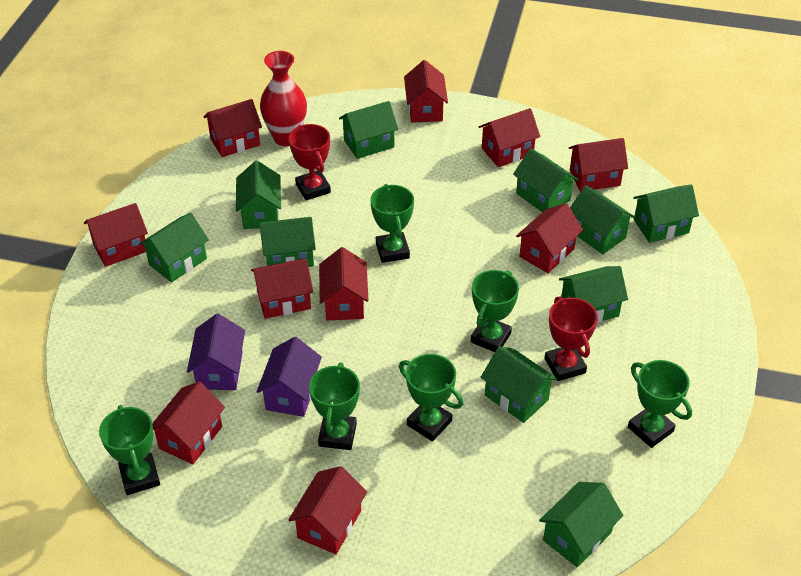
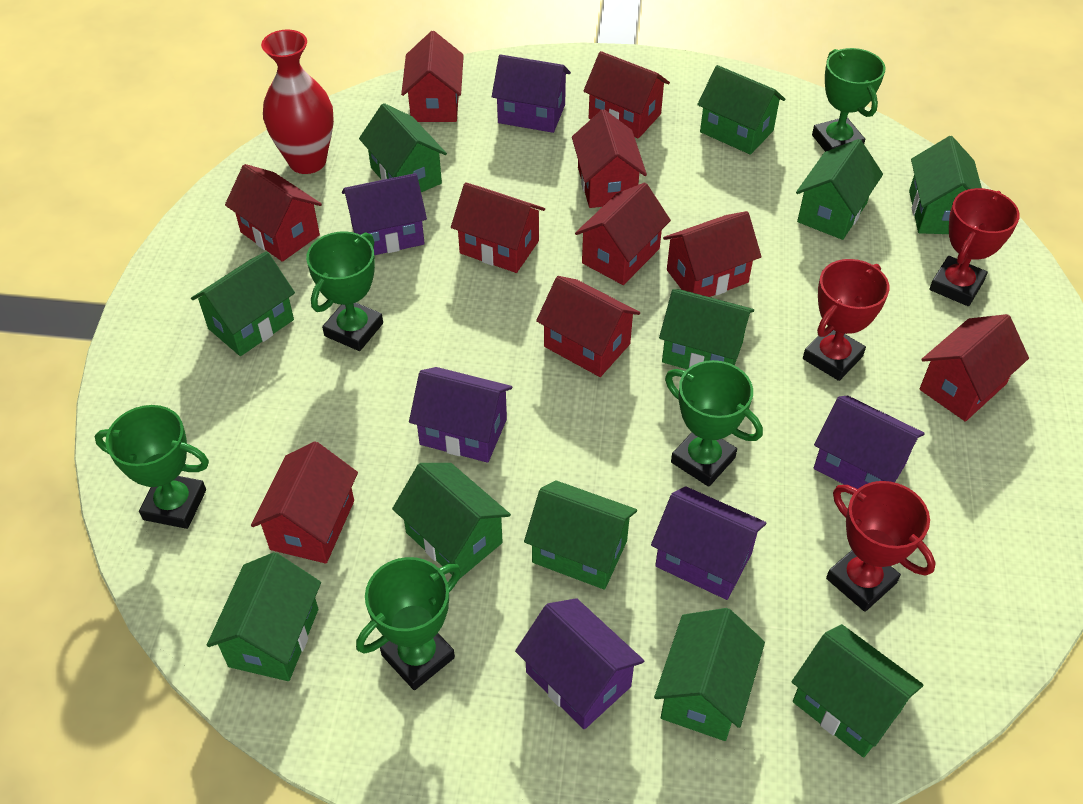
green house: 10 -> 11
green trophy: 6 -> 5
purple house: 2 -> 6
red trophy: 2 -> 3

